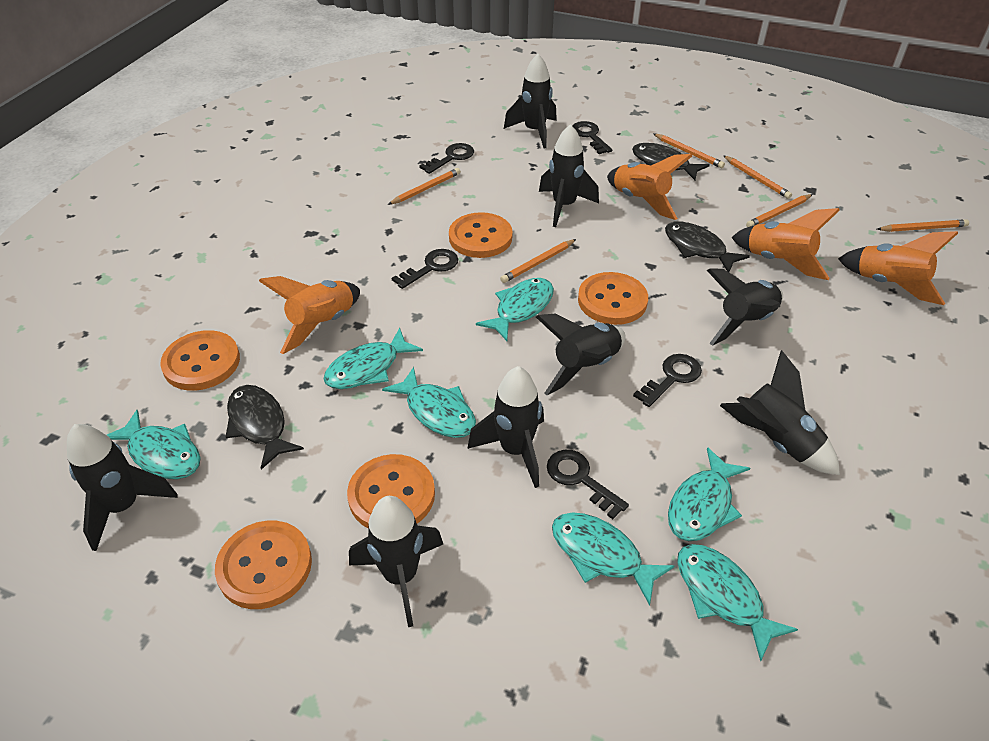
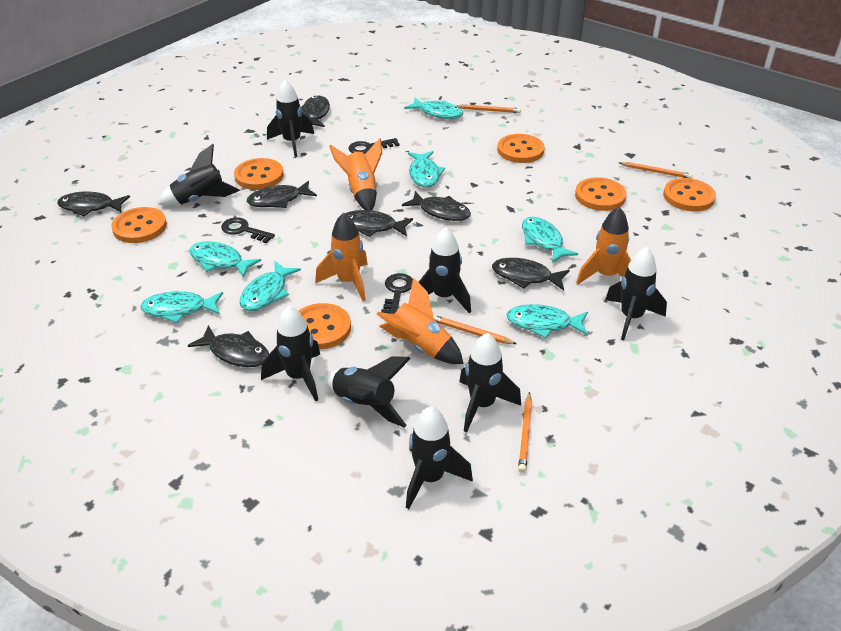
black fish: 3 -> 7
black key: 5 -> 3
orange button: 5 -> 6
orange pencil: 6 -> 4

